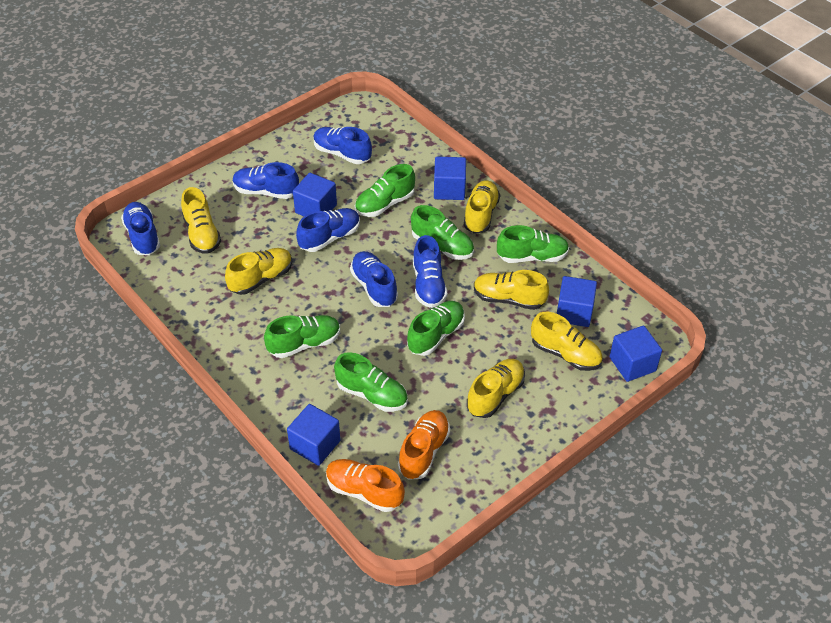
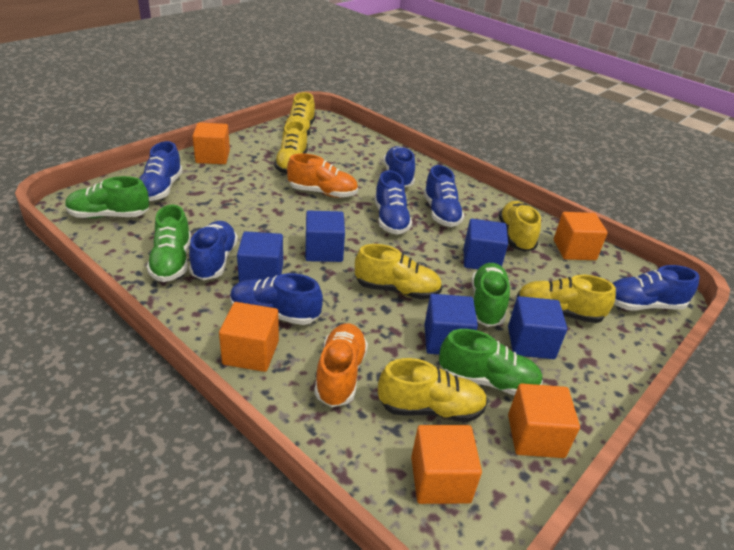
blue shoe: 6 -> 7
green shoe: 6 -> 4
orange cube: 0 -> 5

